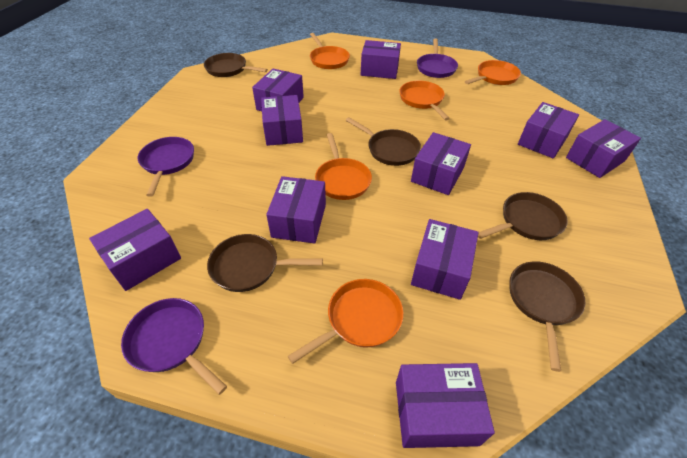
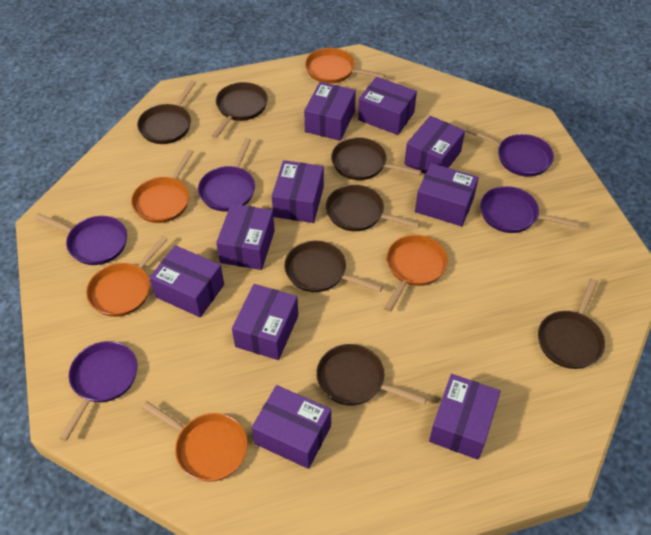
brown pan: 5 -> 7
purple pan: 3 -> 5

